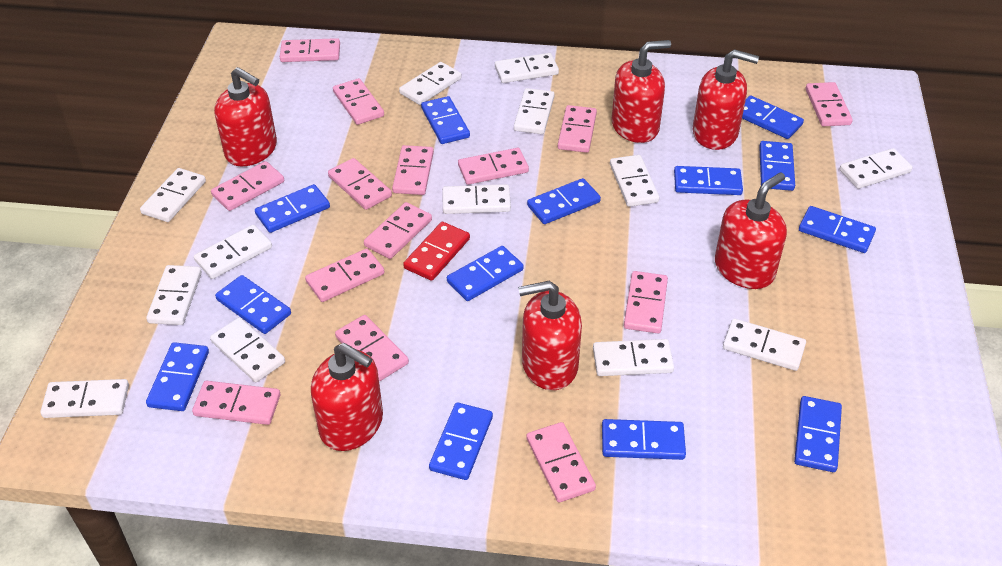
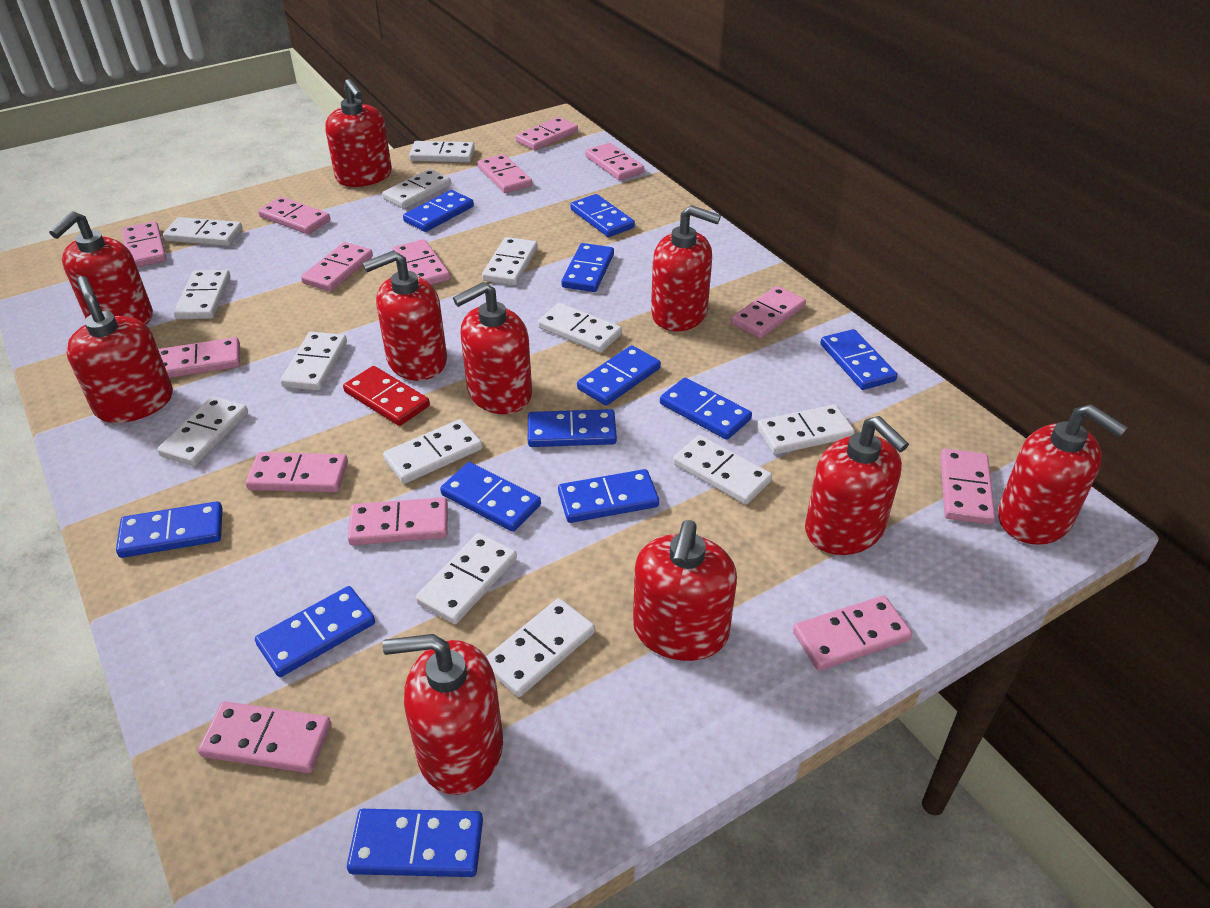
blue domino: 13 -> 12
red soap dispenser: 6 -> 10

